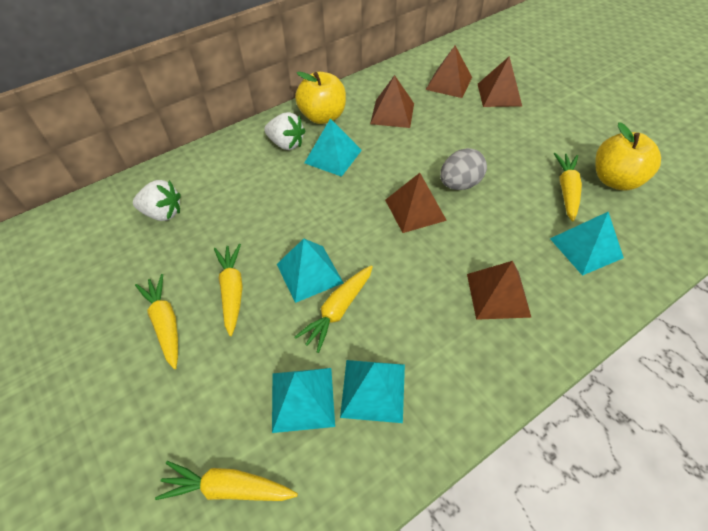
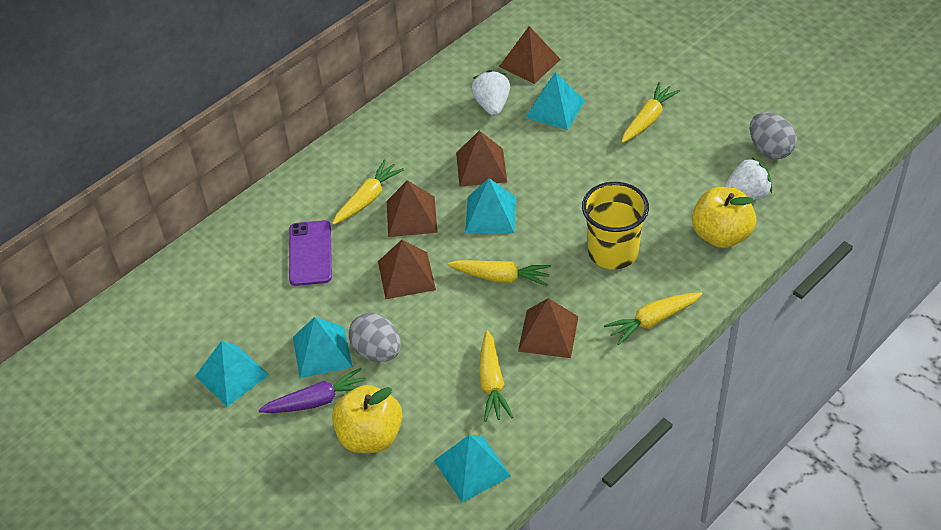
grey egg: 1 -> 2
purple carrot: 0 -> 1
purple phone: 0 -> 1
yellow cup: 0 -> 1

